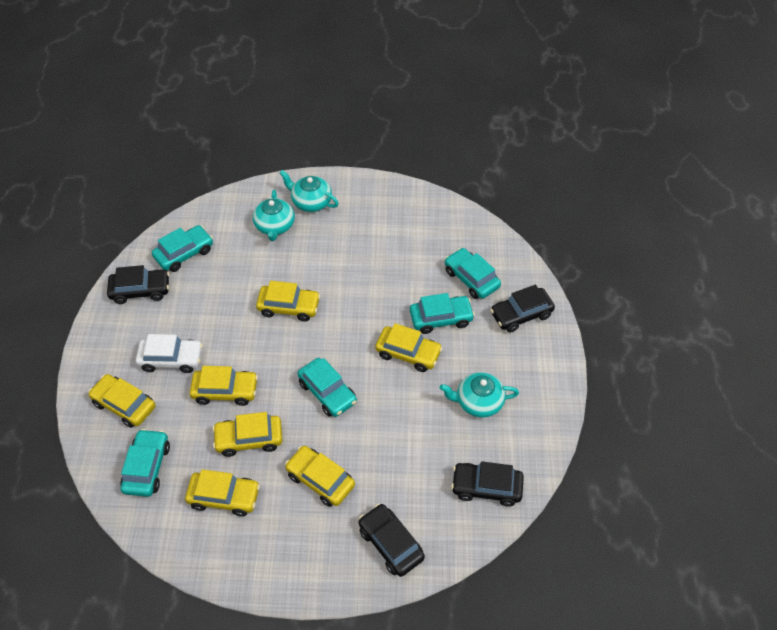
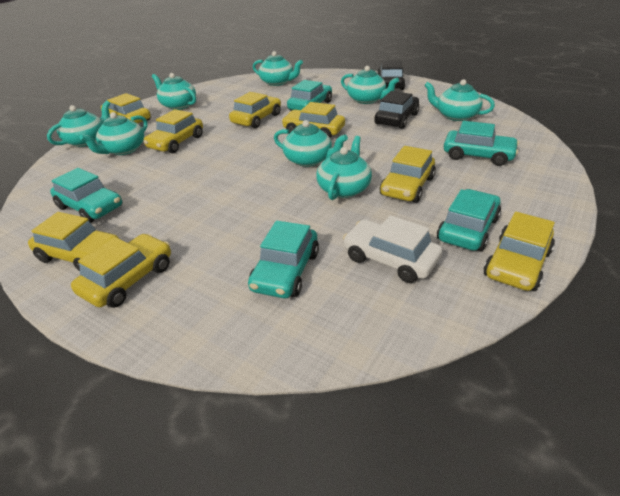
black car: 4 -> 2
turquoise teapot: 3 -> 8
yellow car: 7 -> 8

